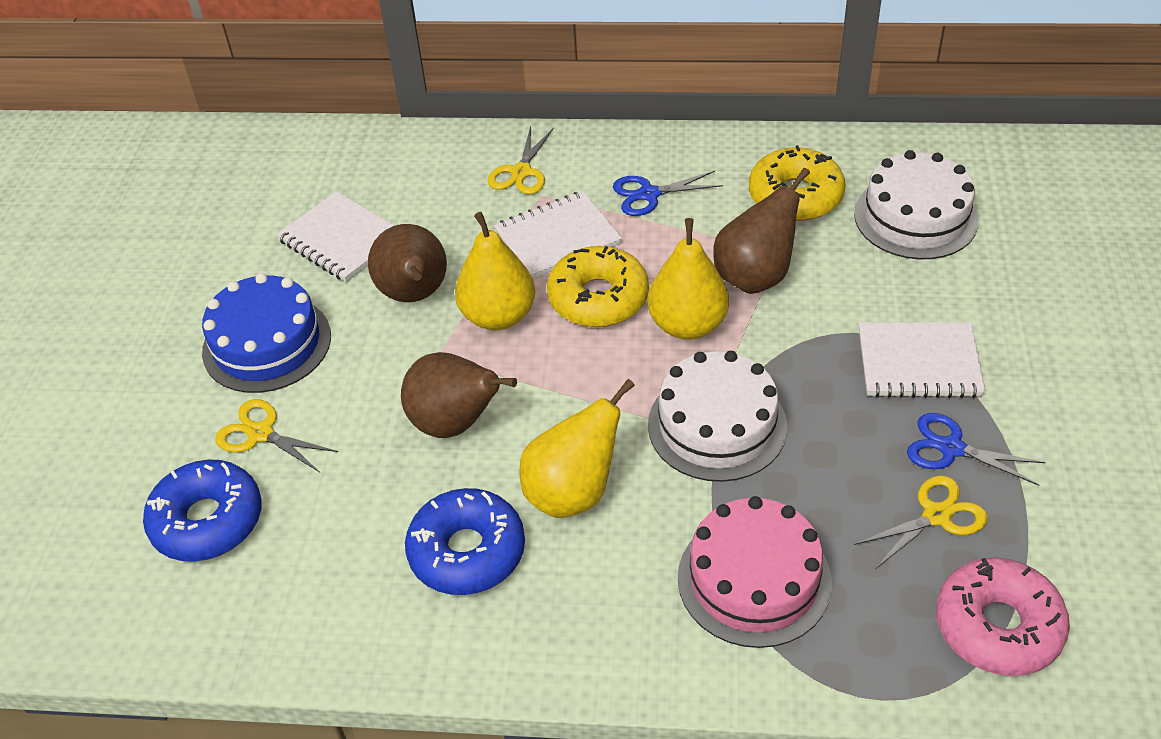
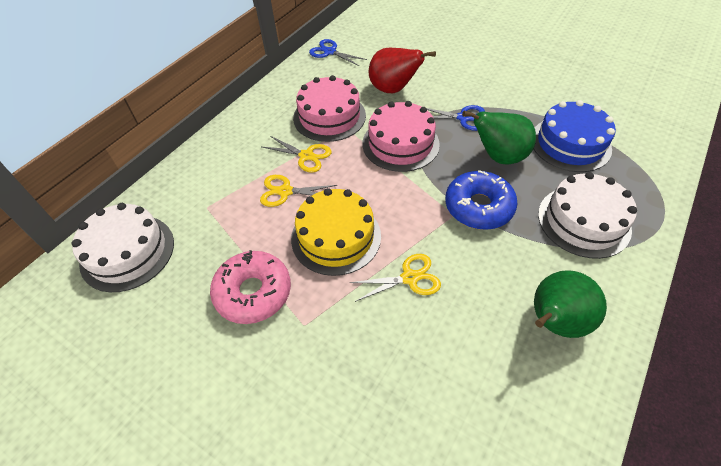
blue donut: 2 -> 1
brown pear: 3 -> 0
green pear: 0 -> 2
pink cake: 1 -> 2
red pear: 0 -> 1
white notebook: 3 -> 0
yellow cake: 0 -> 1
yellow donut: 2 -> 0
yellow pear: 3 -> 0

